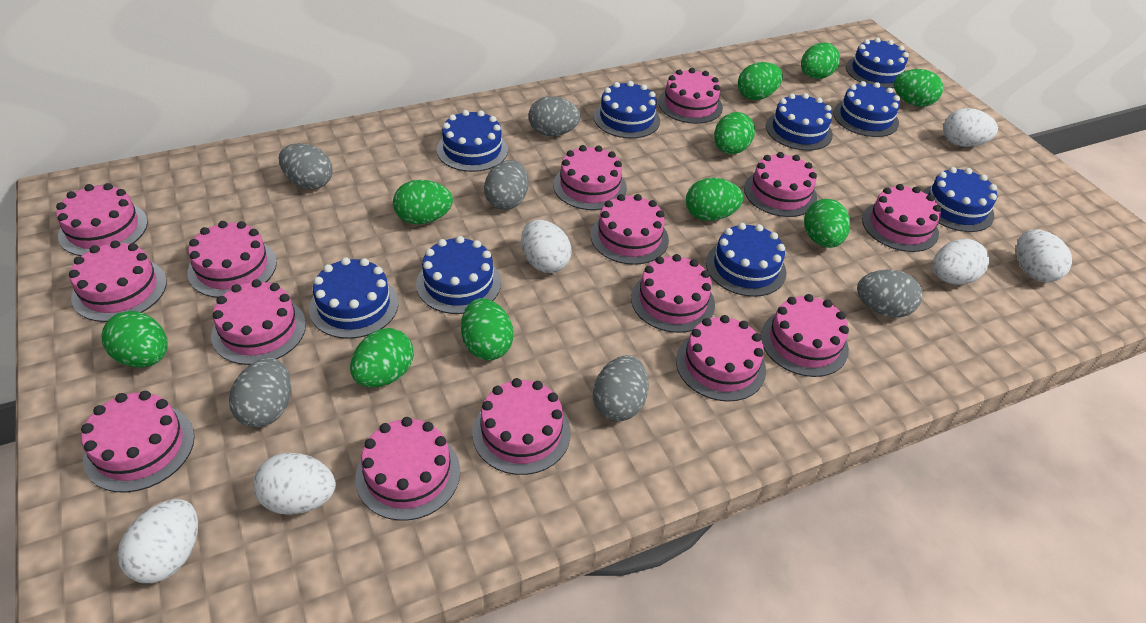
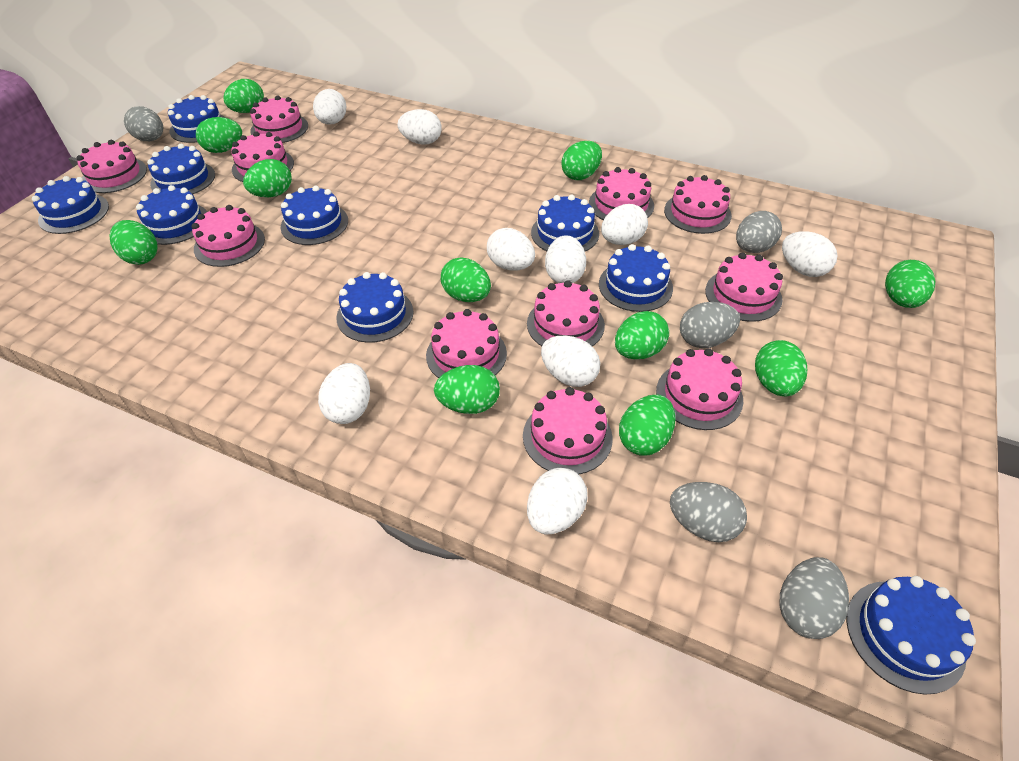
green egg: 10 -> 11
grey egg: 6 -> 5
pink cake: 15 -> 11
white egg: 6 -> 9

